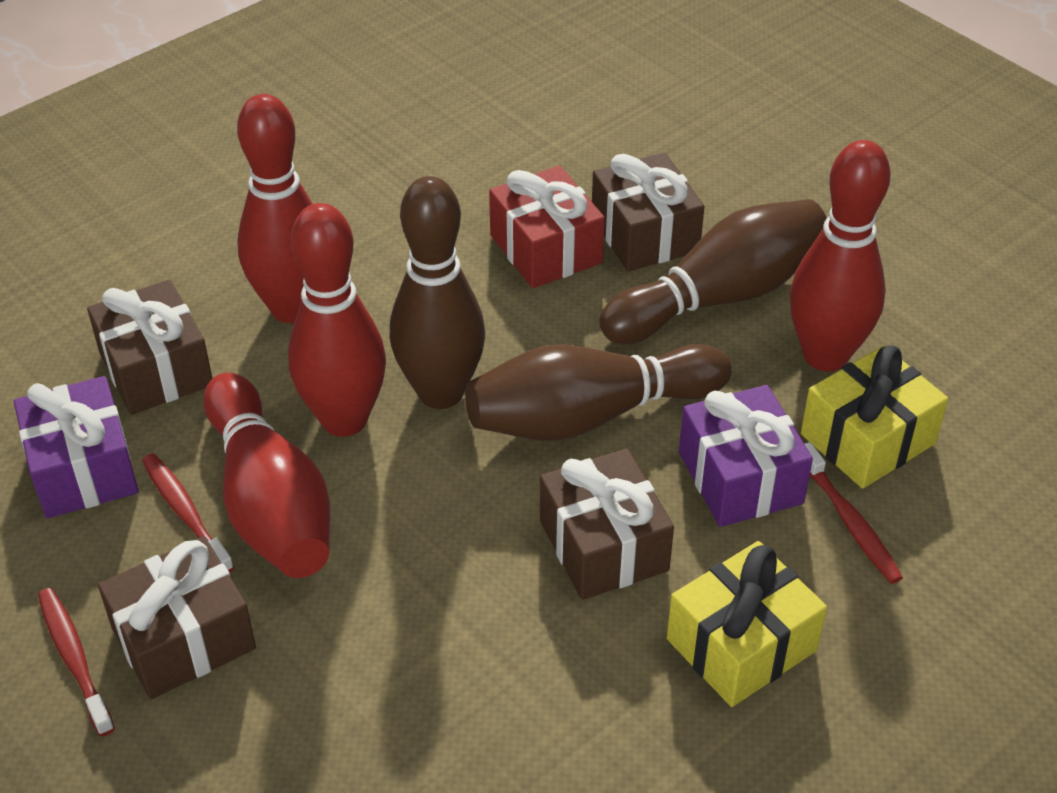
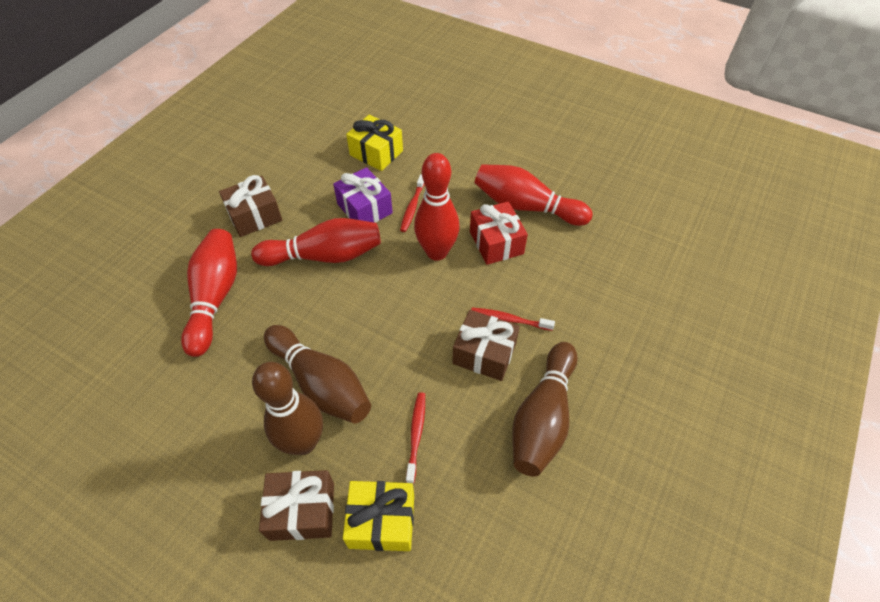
brown gift: 4 -> 3
purple gift: 2 -> 1

